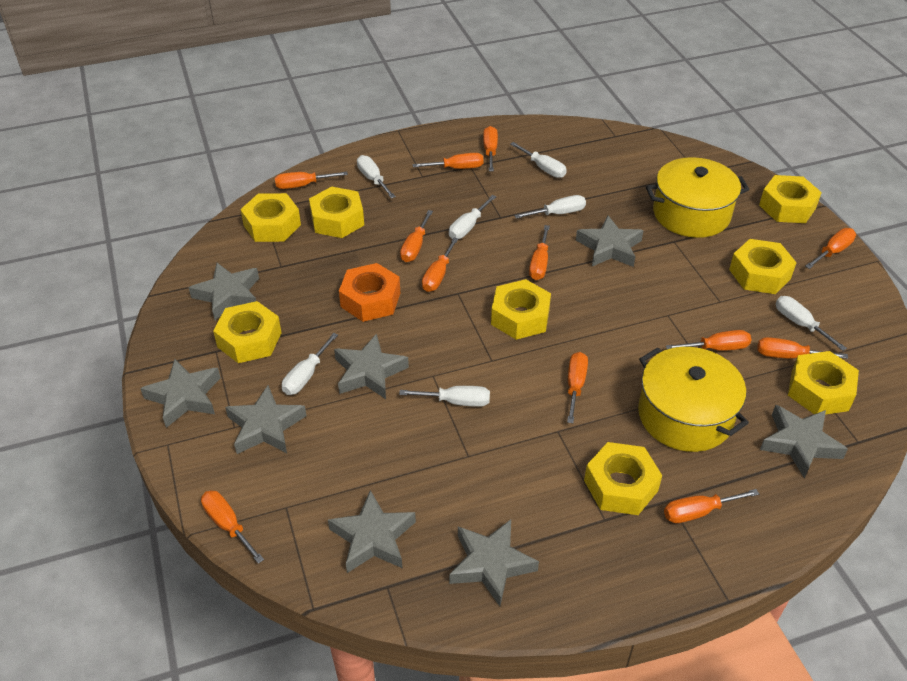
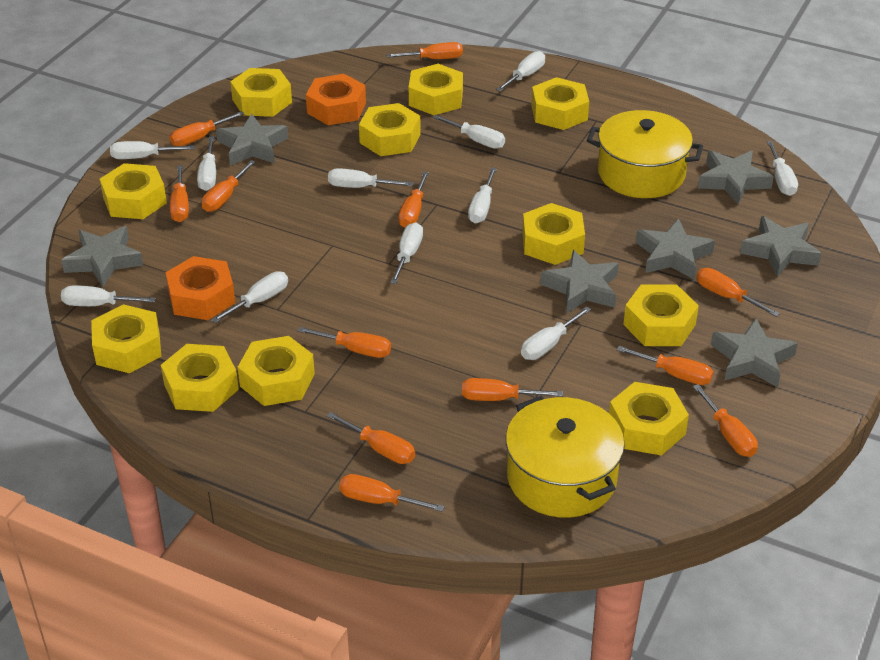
grey star: 8 -> 7
orange nut: 1 -> 2
white screwdriver: 7 -> 11
yellow nut: 8 -> 11

